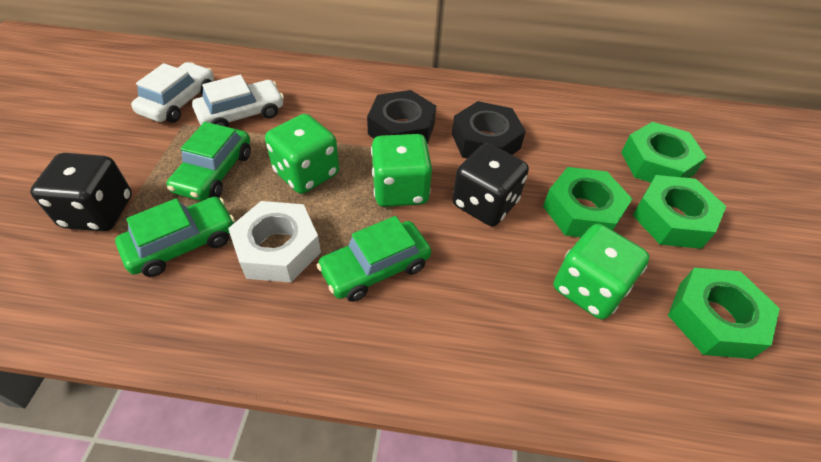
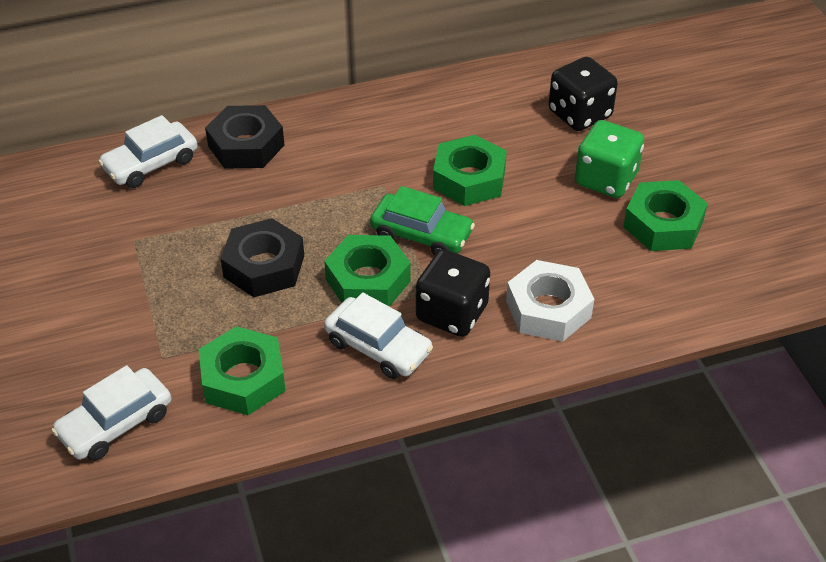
green car: 3 -> 1
green dice: 3 -> 1
white car: 2 -> 3

